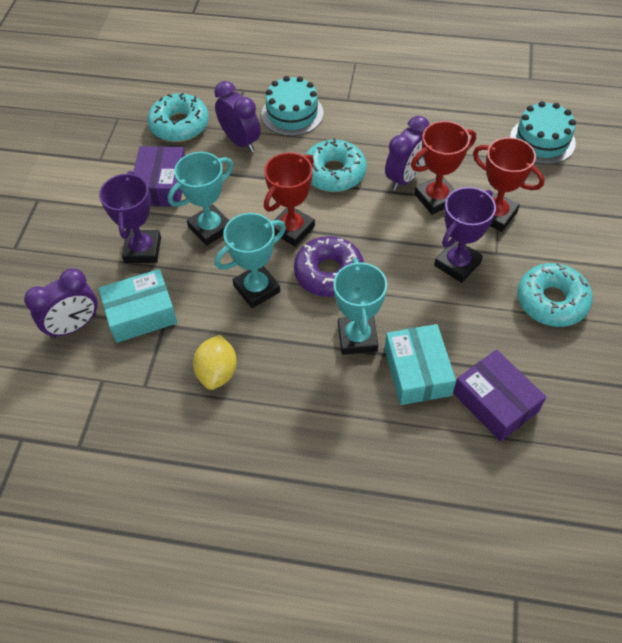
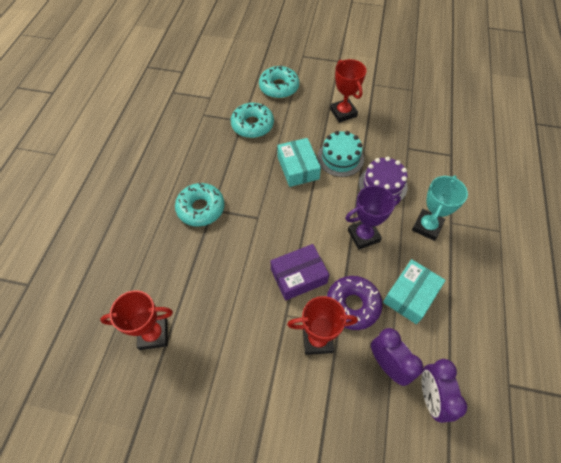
purple box: 2 -> 1
purple cake: 0 -> 1
purple clock: 3 -> 2
purple trophy: 2 -> 1
turquoise cake: 2 -> 1
turquoise trophy: 3 -> 1
yellow lemon: 1 -> 0

